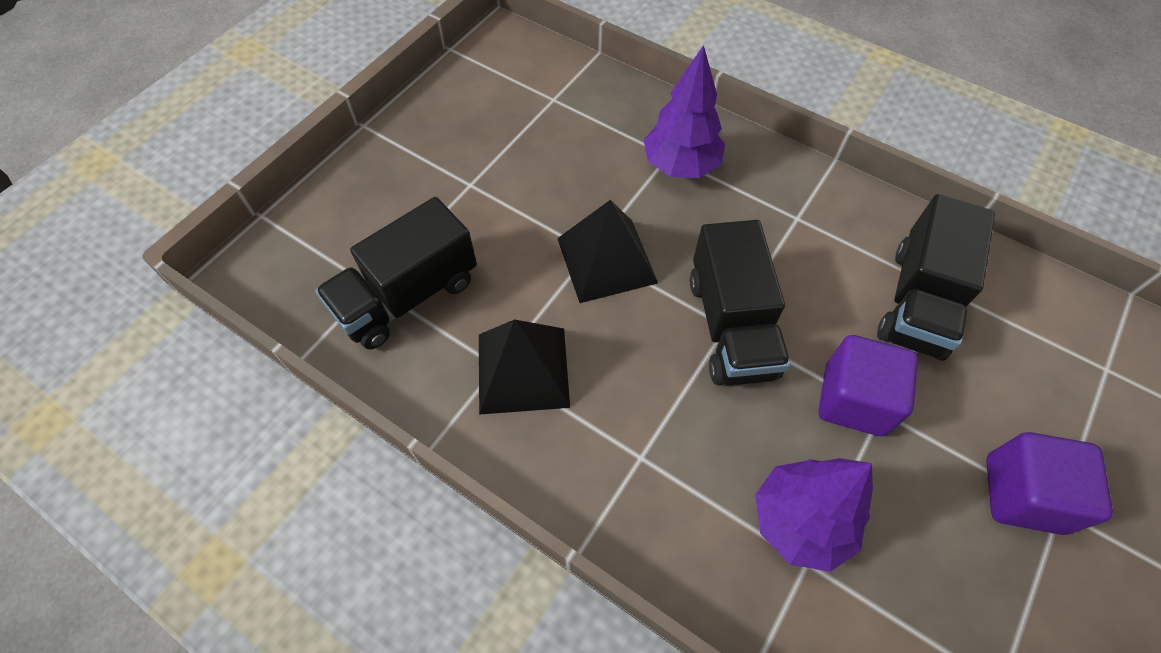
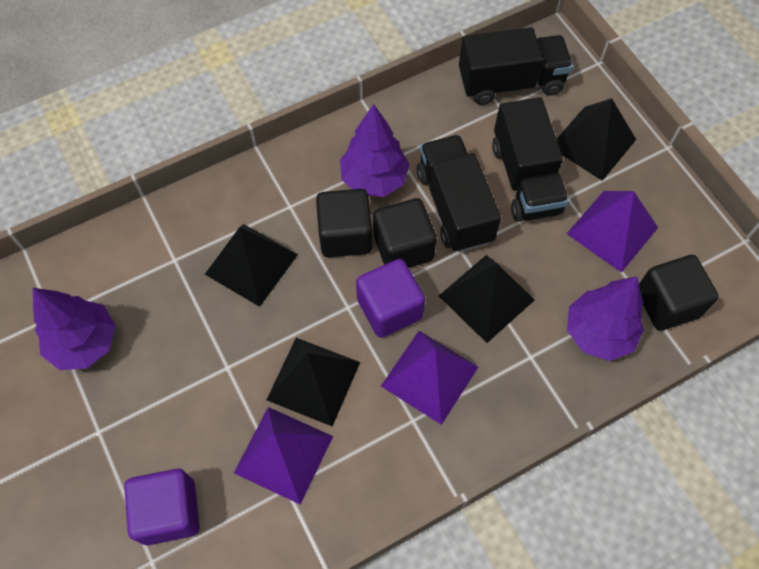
black cube: 0 -> 3
black pyramid: 2 -> 4
purple pyramid: 0 -> 3
purple tree: 2 -> 3

